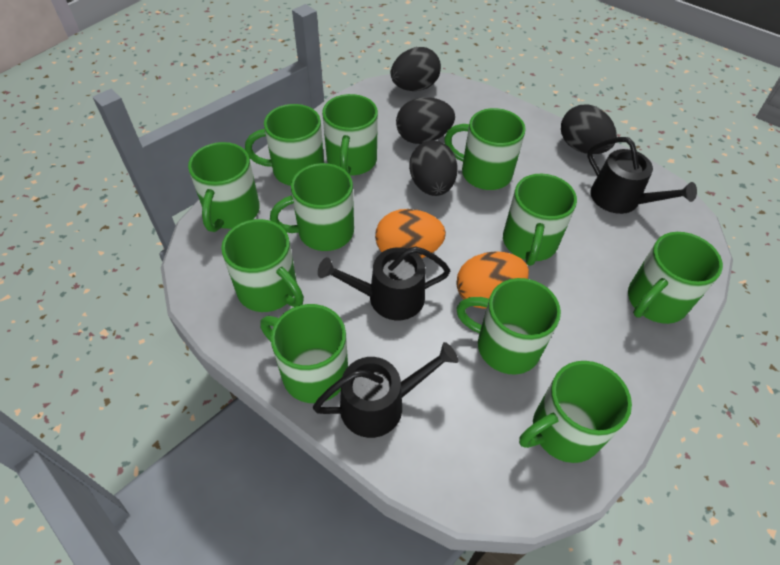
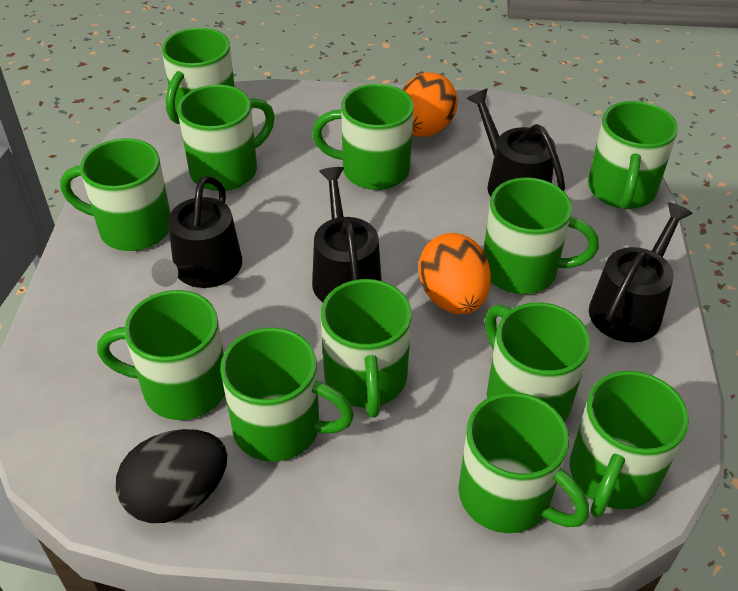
black egg: 4 -> 1
black watering can: 3 -> 4
green mug: 11 -> 12

